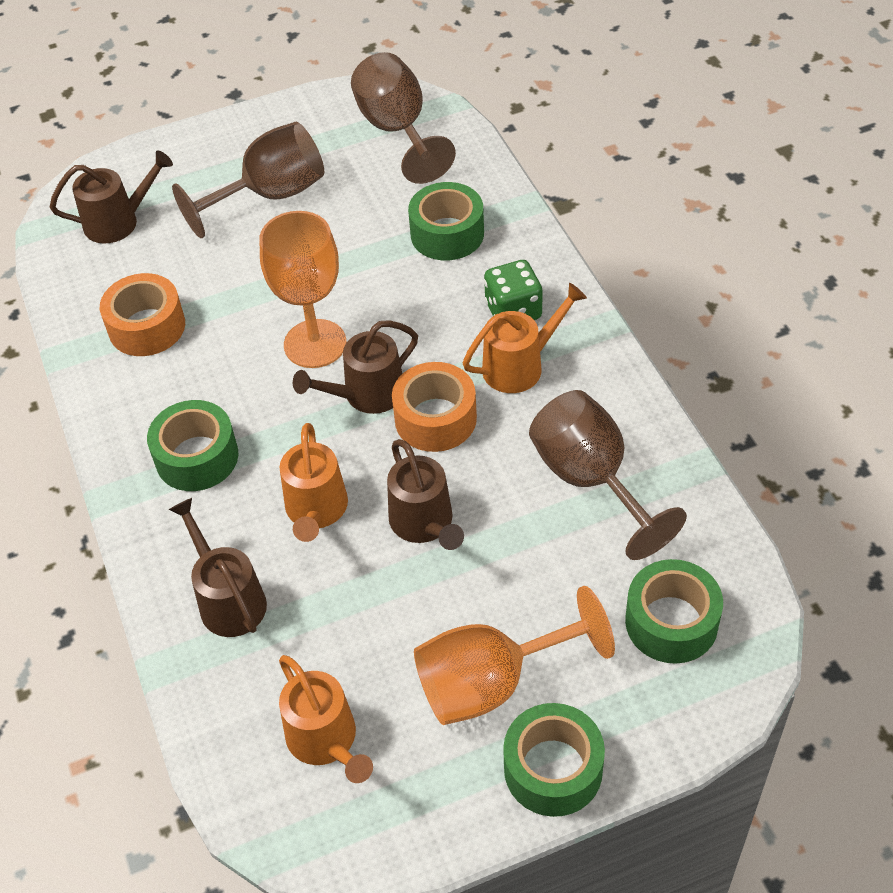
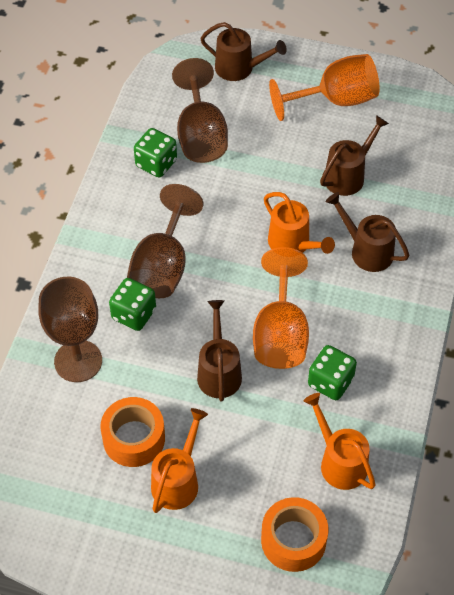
green dice: 1 -> 3
green tape: 4 -> 0

